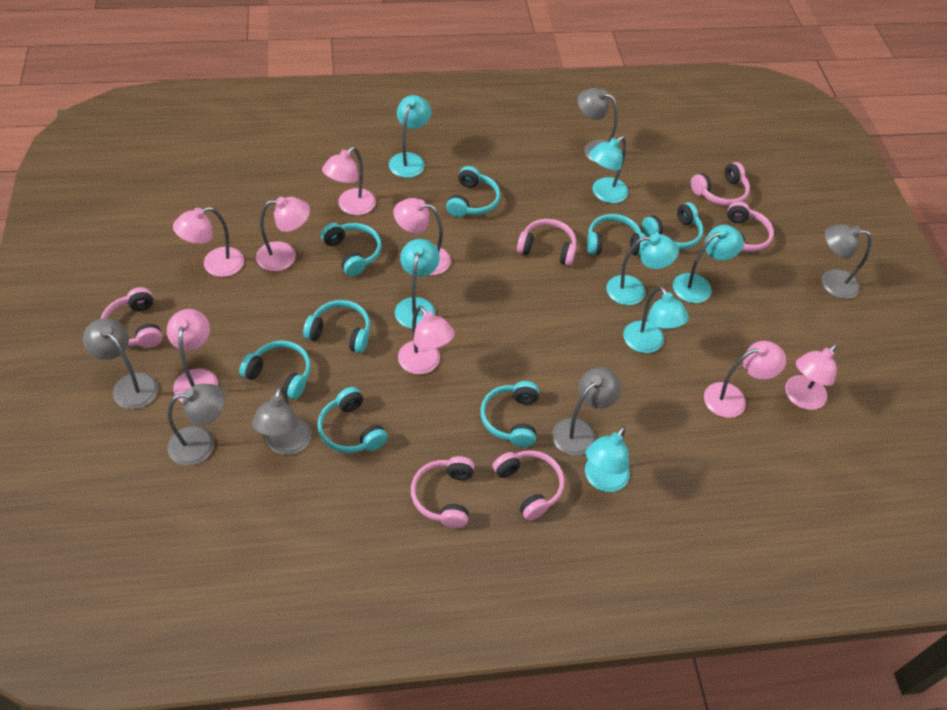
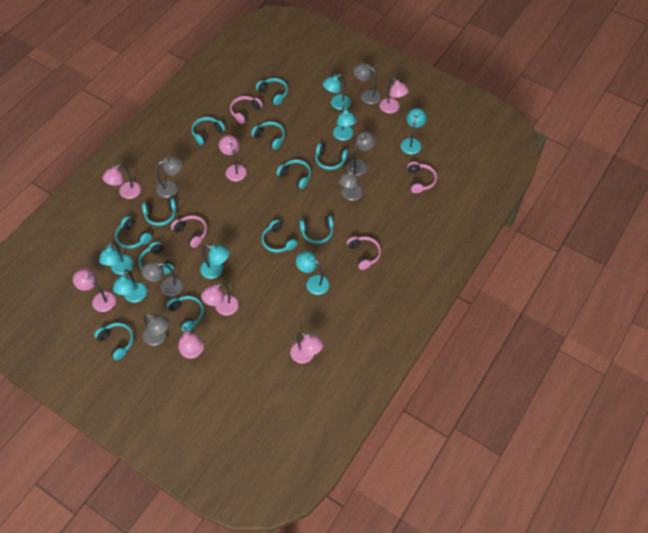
pink headphones: 6 -> 4
pink lamp: 8 -> 7
turquoise headphones: 8 -> 12

